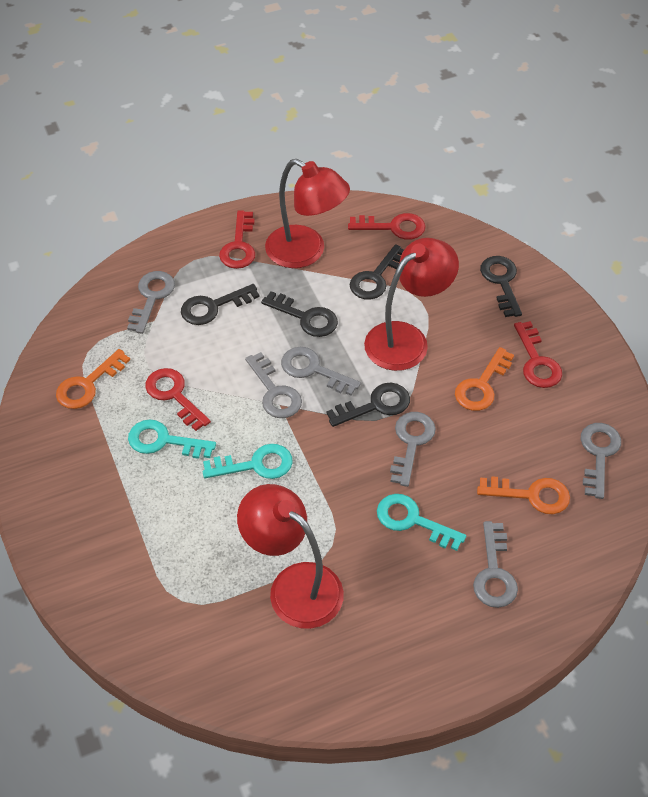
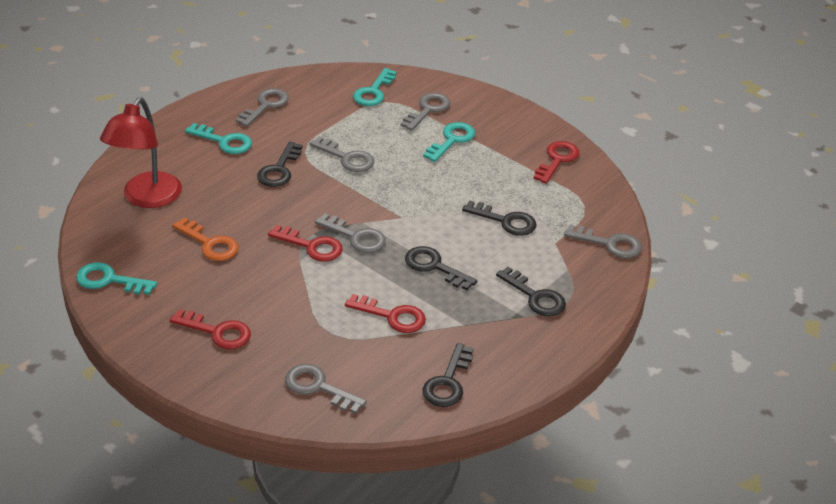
orange key: 3 -> 1
red lamp: 3 -> 1
turquoise key: 3 -> 4

